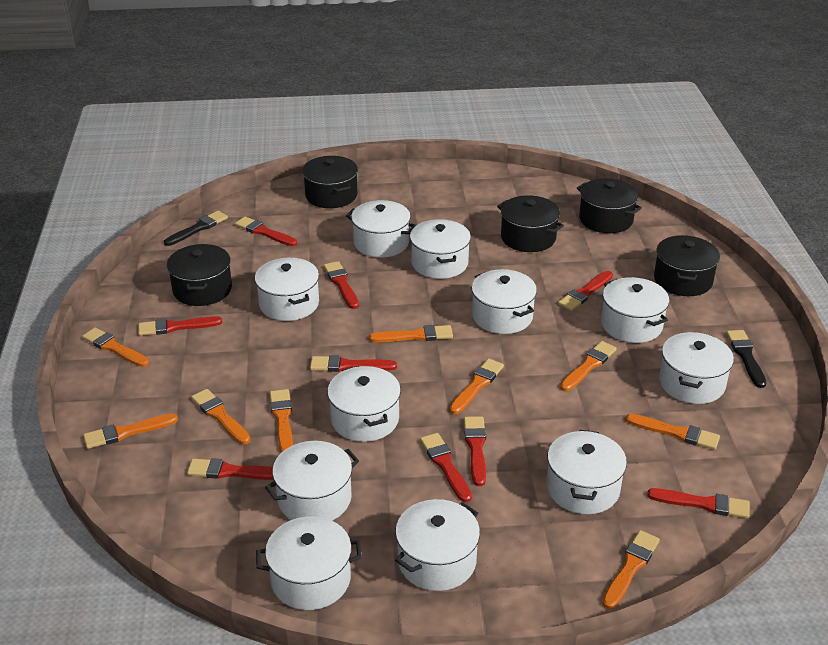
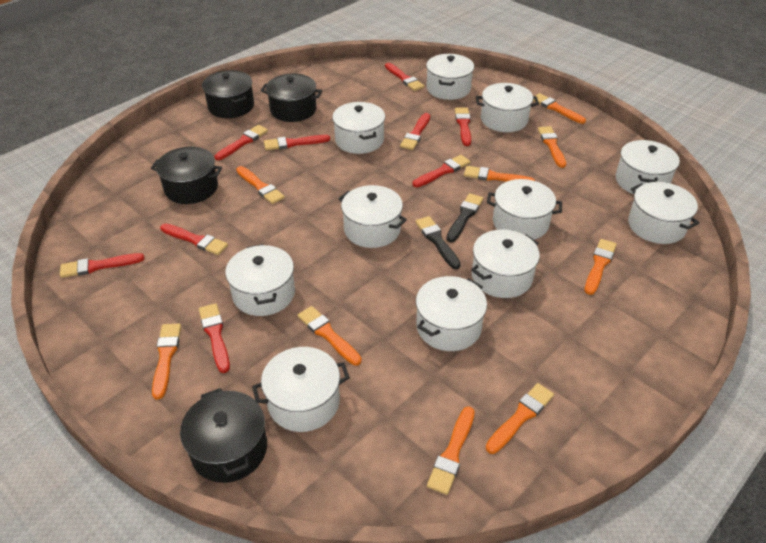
black pot: 5 -> 4

